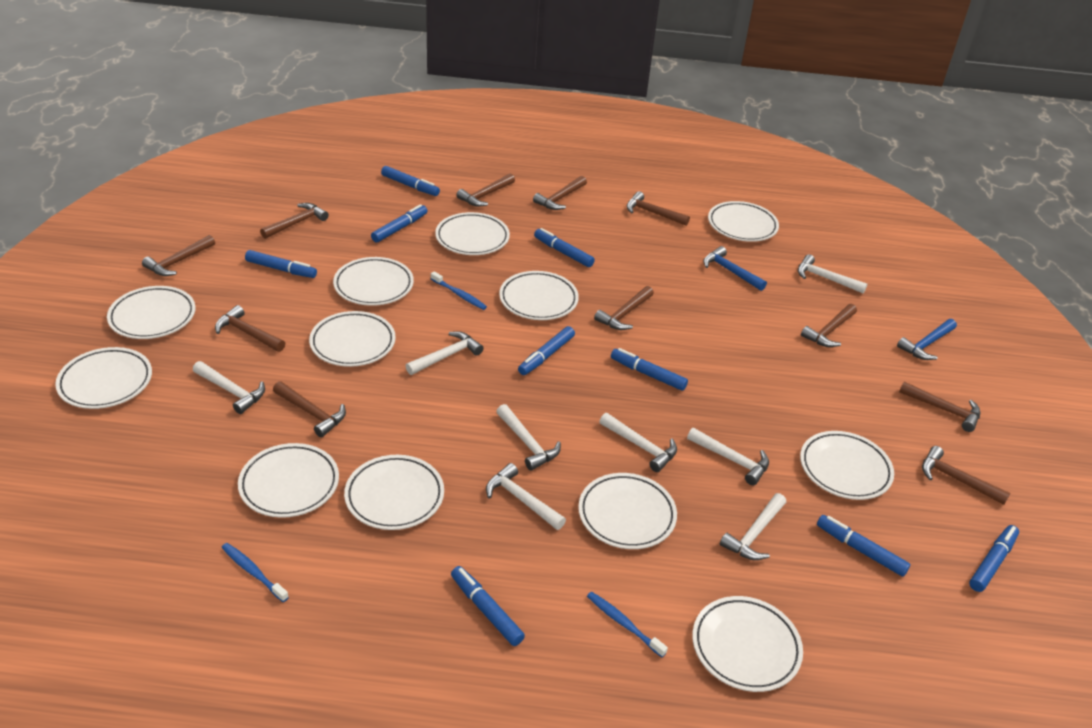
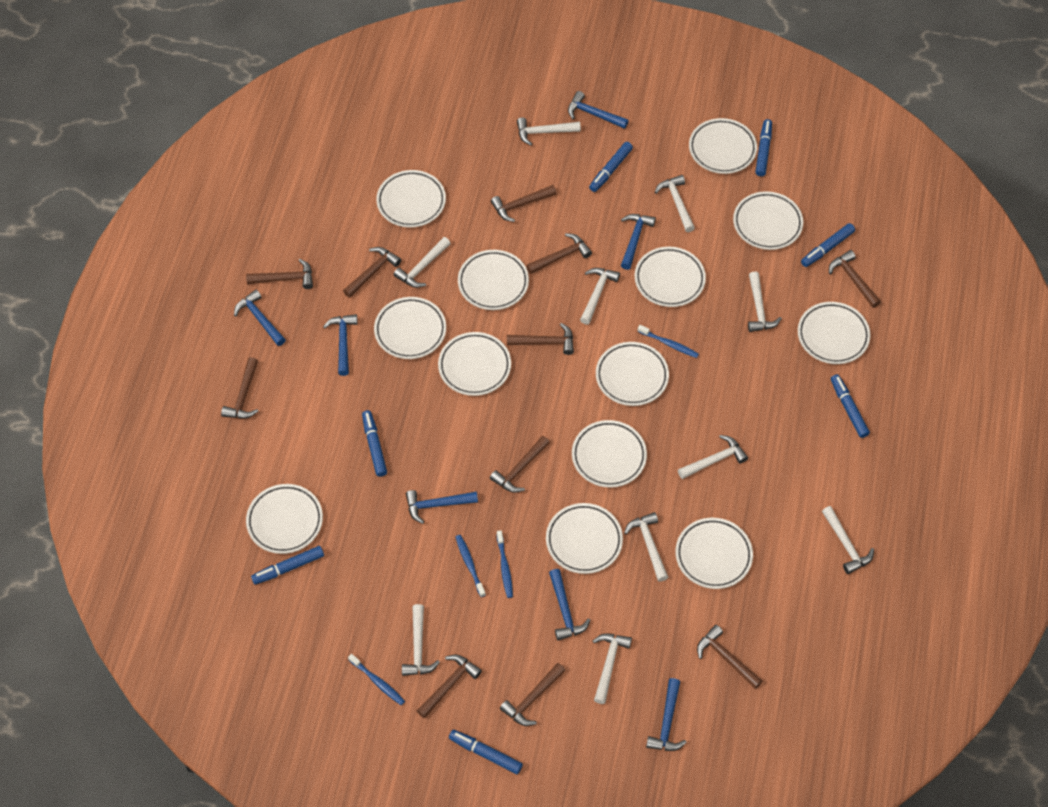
blue hammer: 2 -> 7
blue marker: 9 -> 7
blue toothbrush: 3 -> 4
white hammer: 8 -> 10
white plate: 12 -> 13

